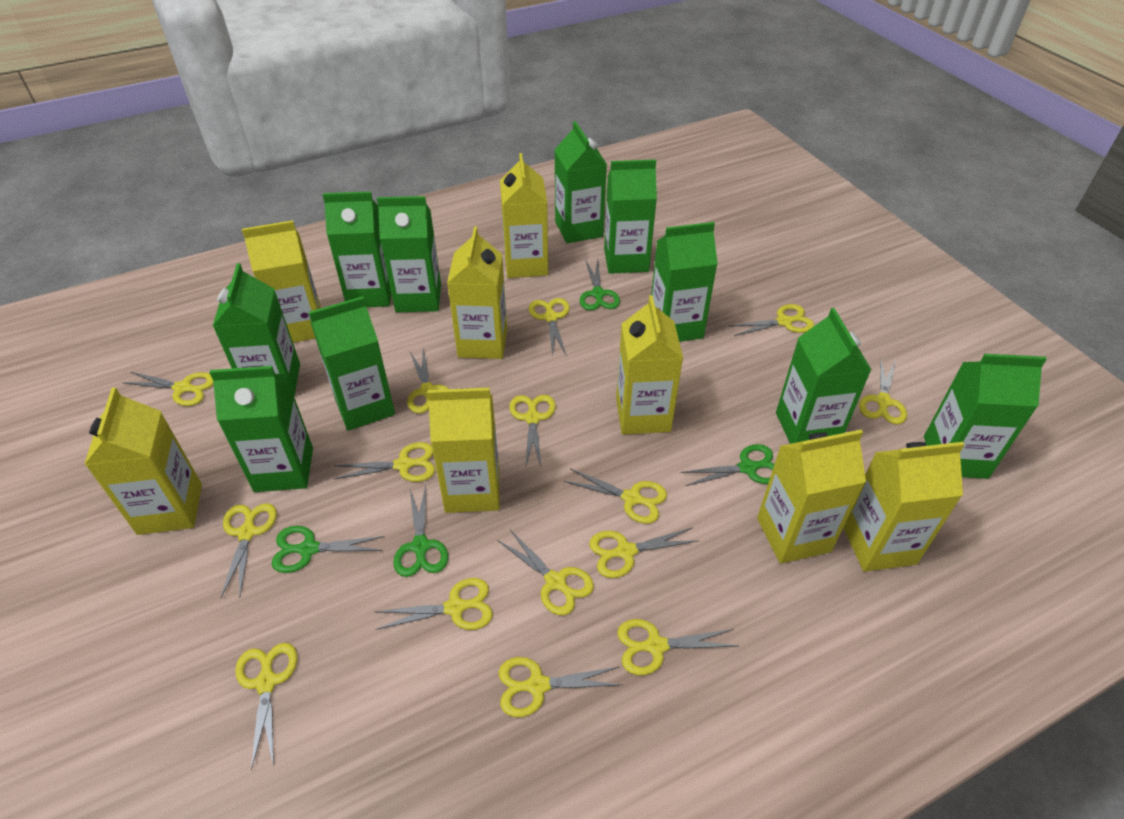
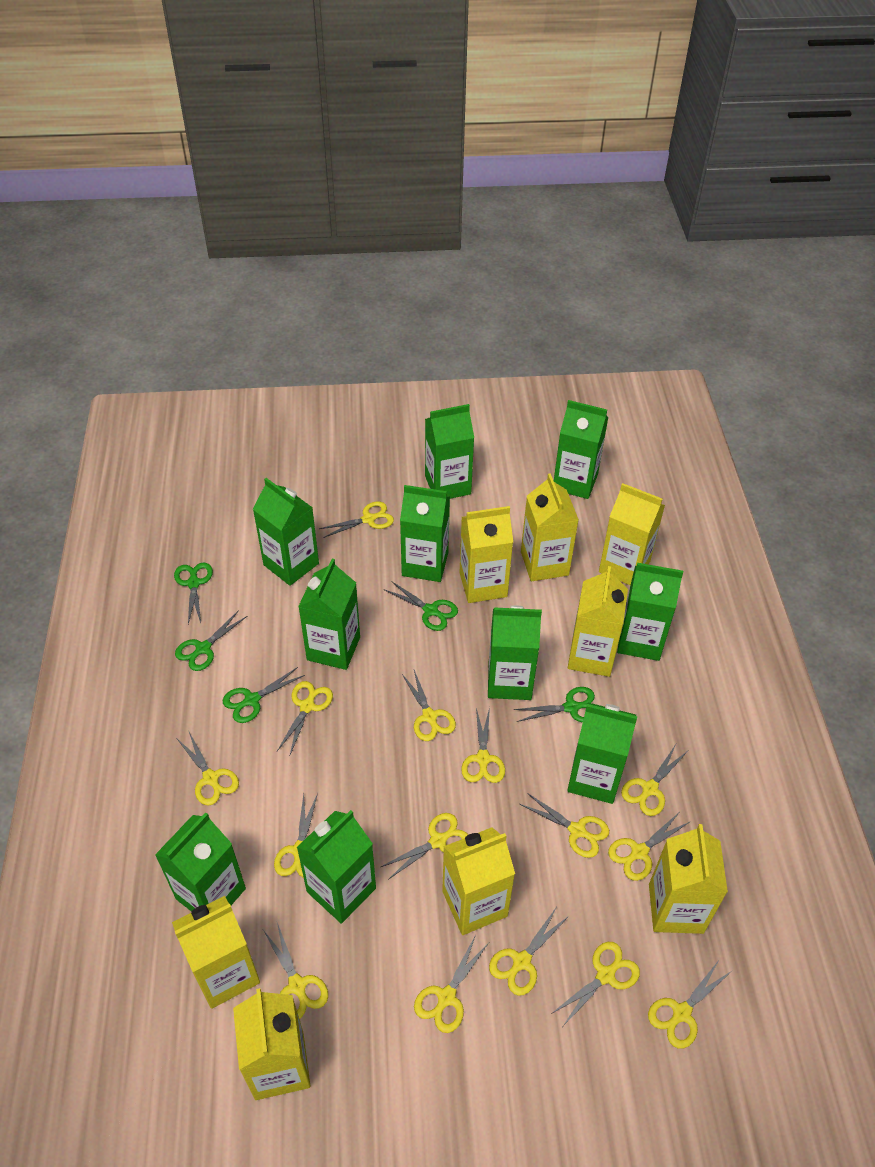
green scissors: 4 -> 5

